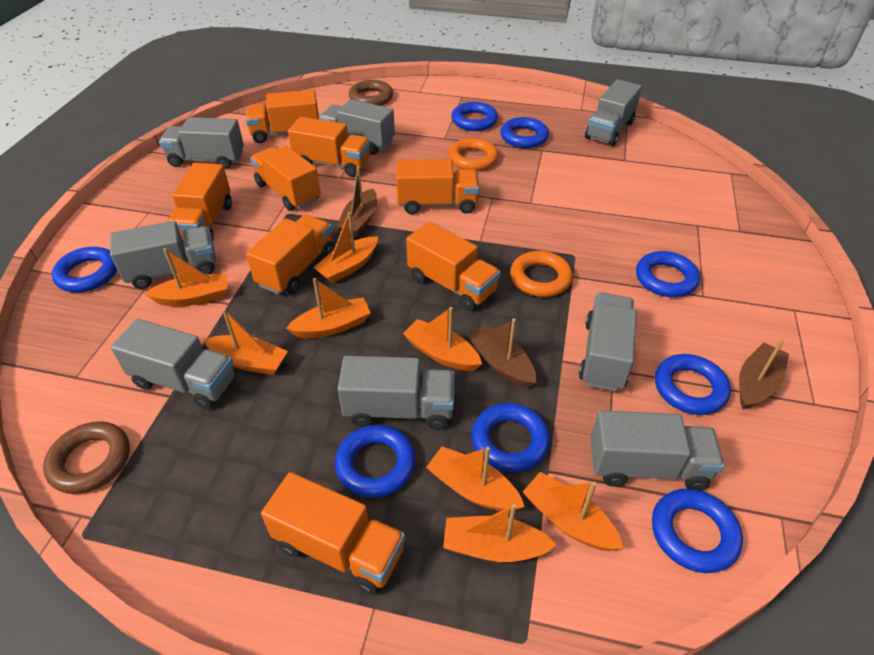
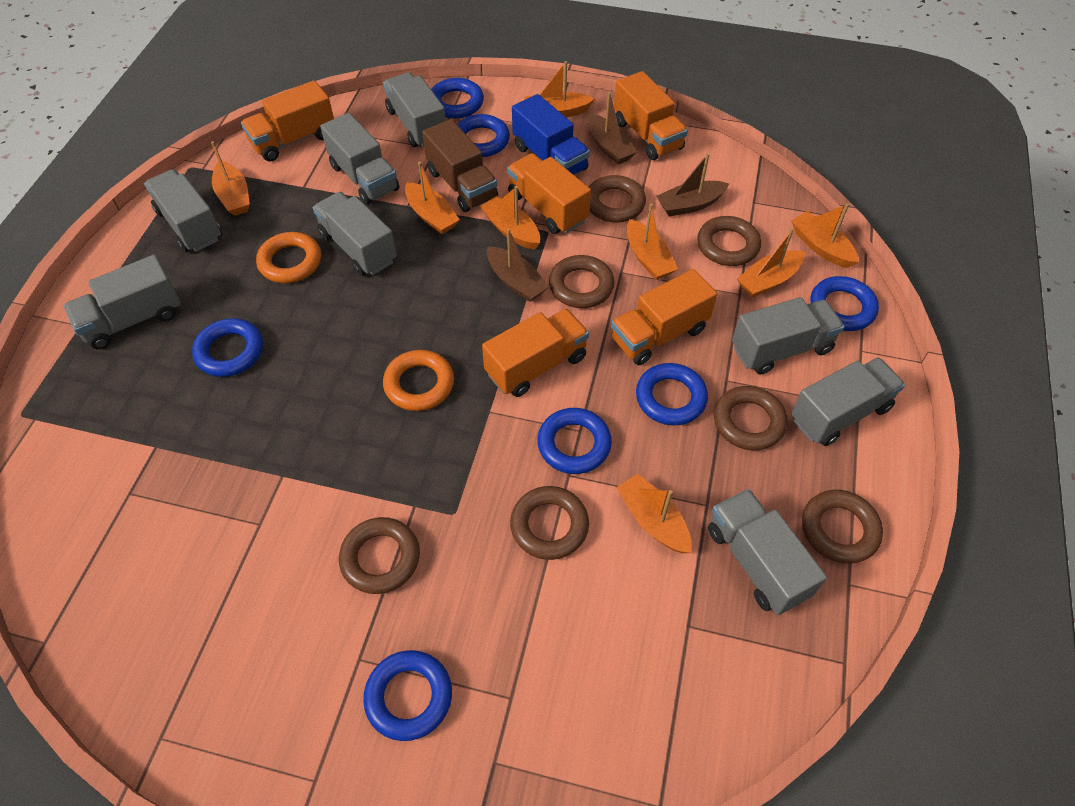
blue ring: 8 -> 7
blue truck: 0 -> 1
brown ring: 2 -> 7
brown truck: 0 -> 1
orange truck: 8 -> 5

